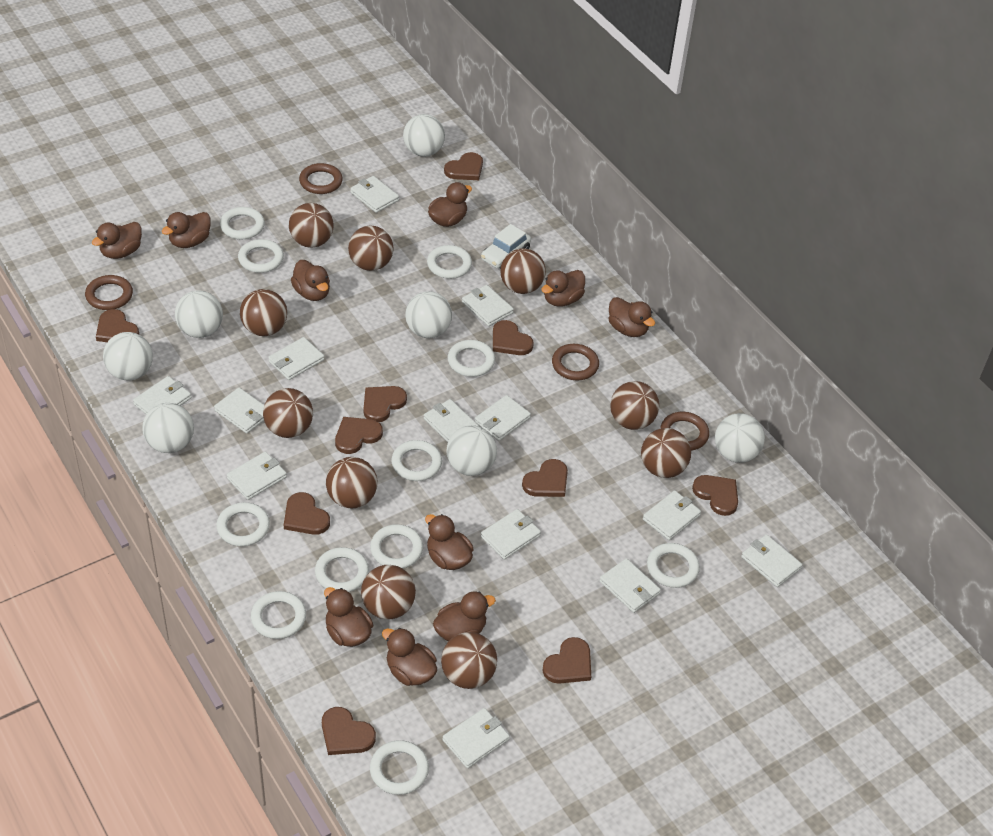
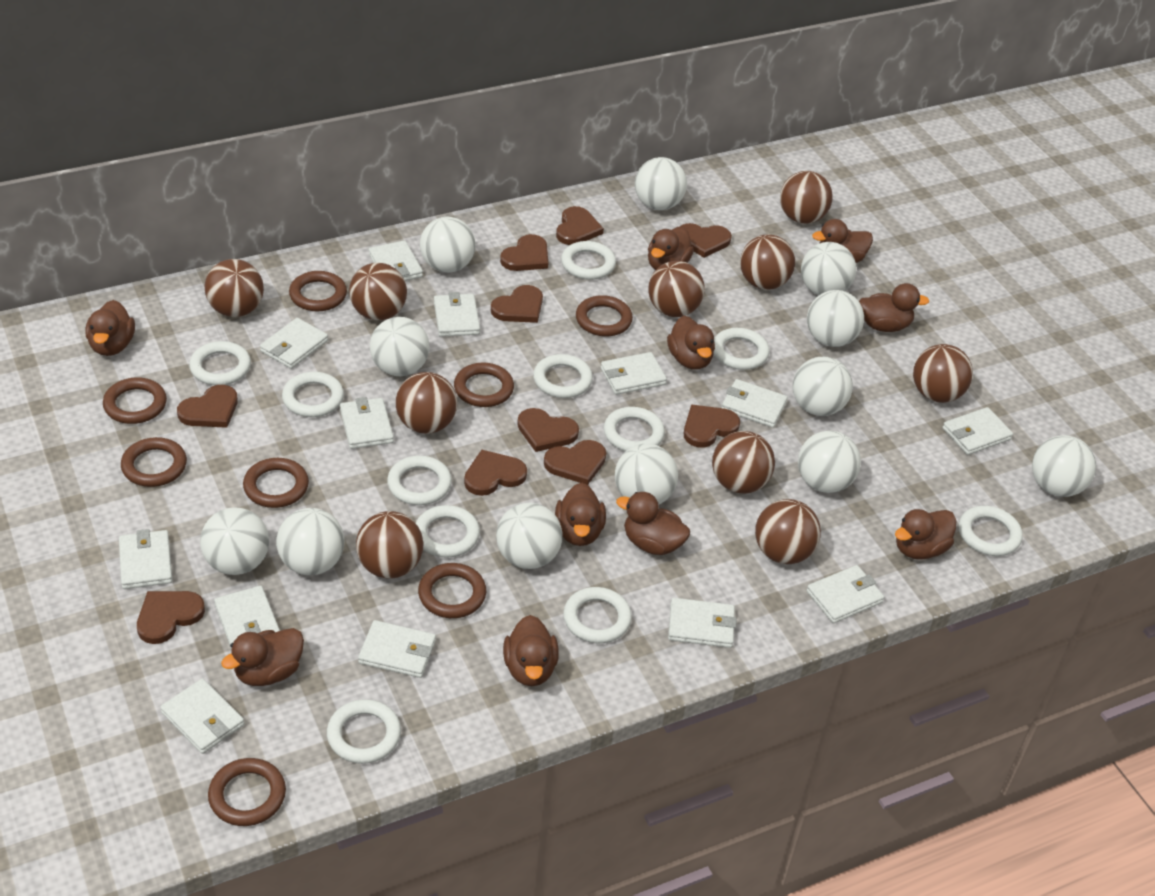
brown ring: 4 -> 8
white ball: 7 -> 12
white car: 1 -> 0

